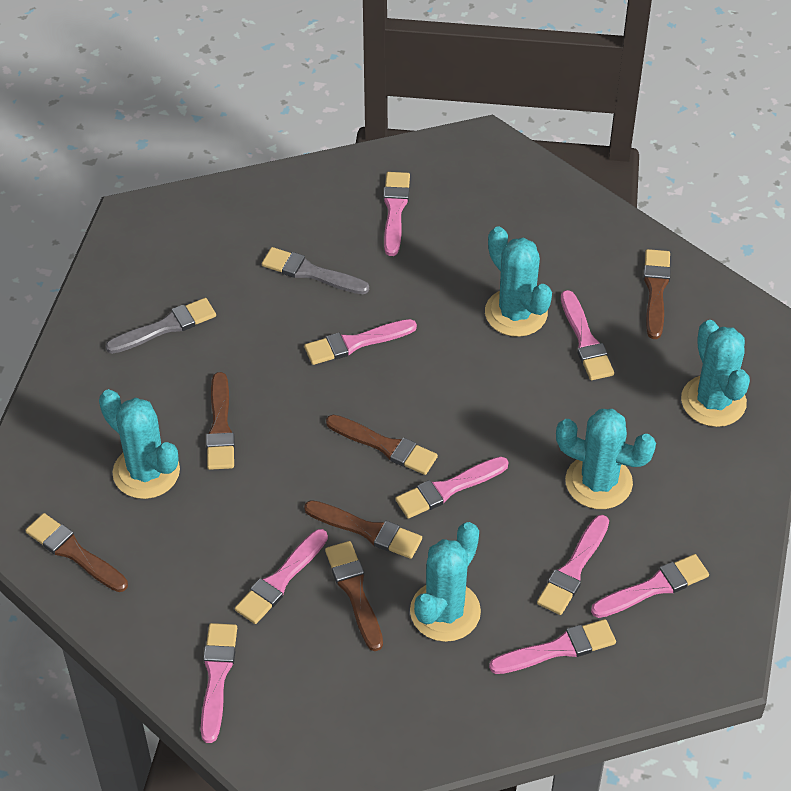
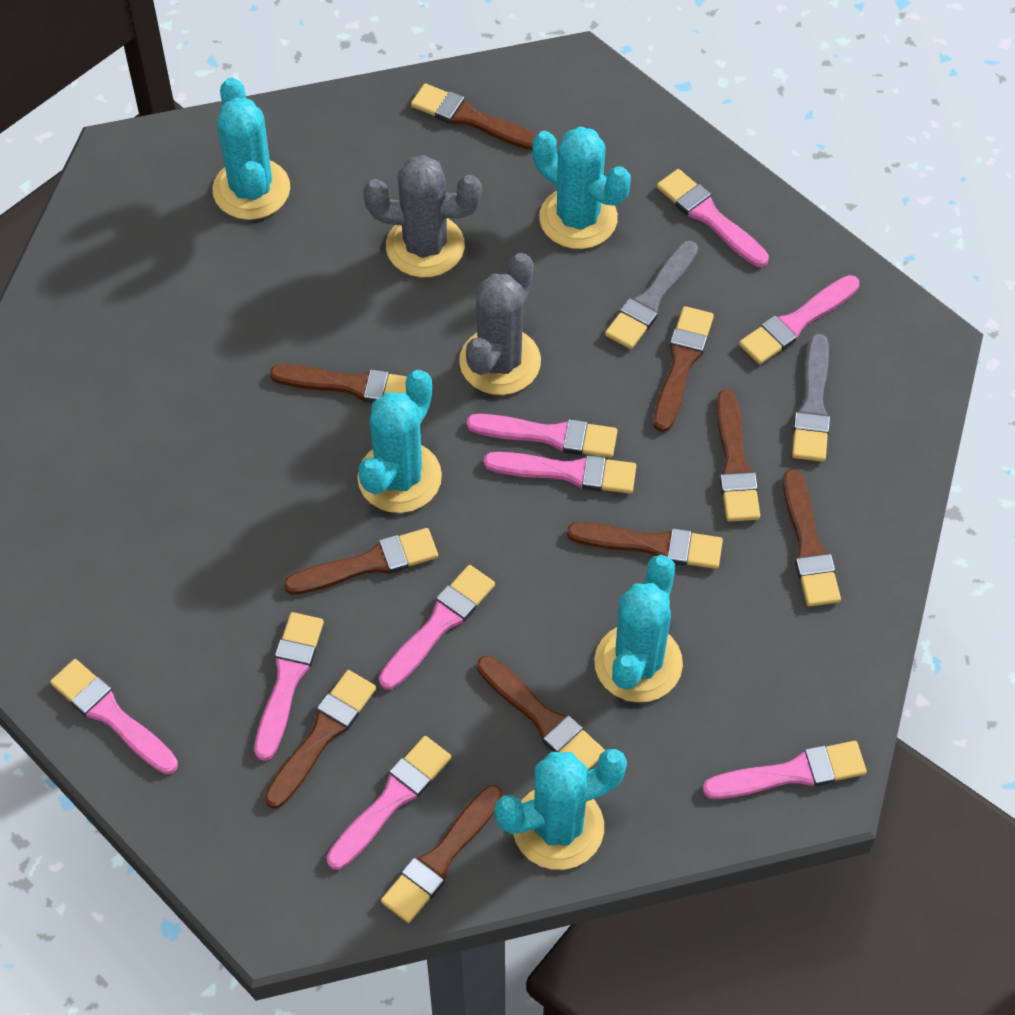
brown brush: 6 -> 10
grey cactus: 0 -> 2

